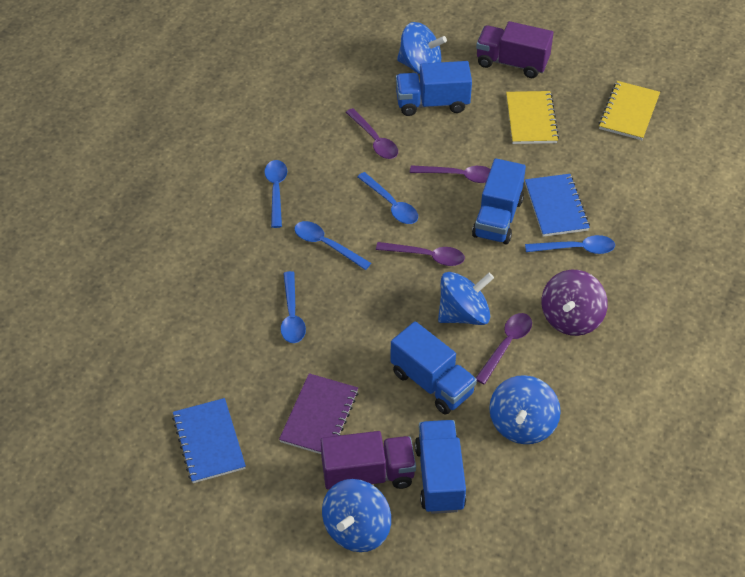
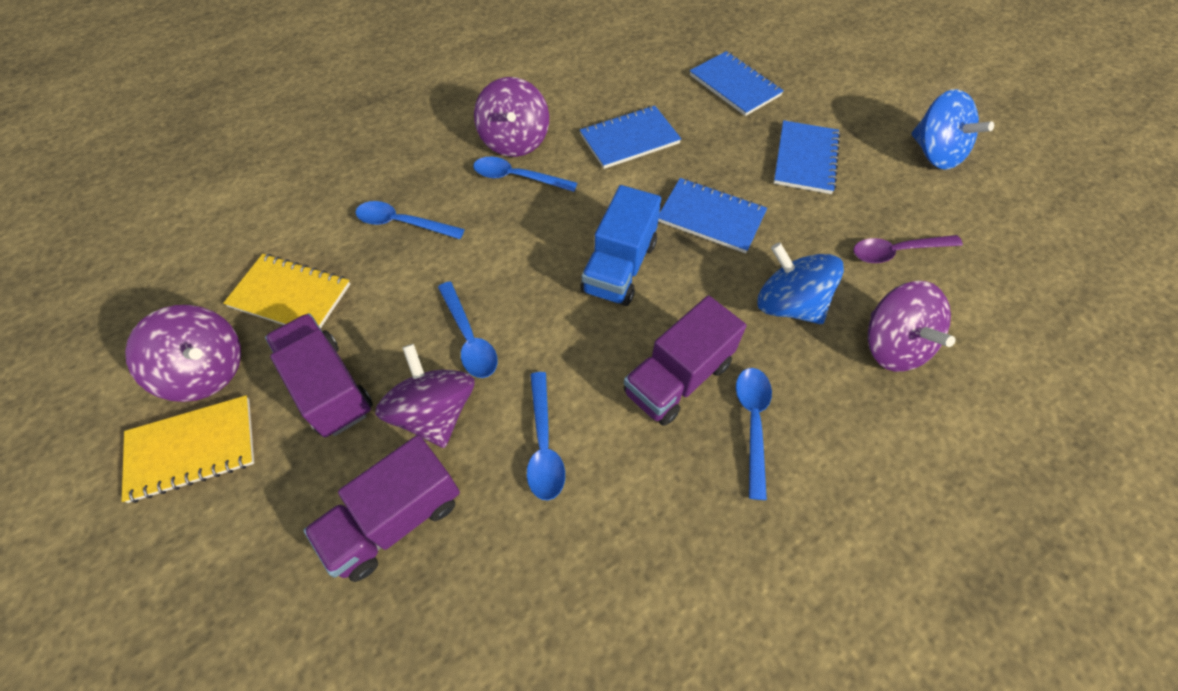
blue notebook: 2 -> 4
blue spinning top: 4 -> 2
blue truck: 4 -> 1
purple notebook: 1 -> 0
purple spinning top: 1 -> 4
purple spoon: 4 -> 1
purple truck: 2 -> 3

